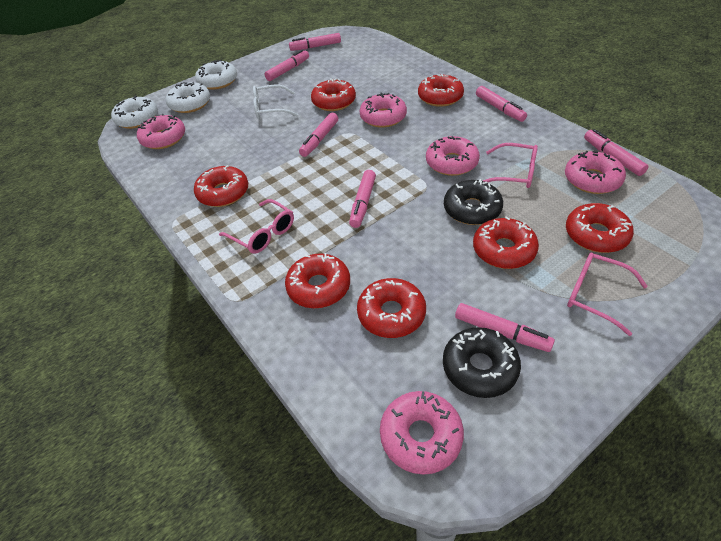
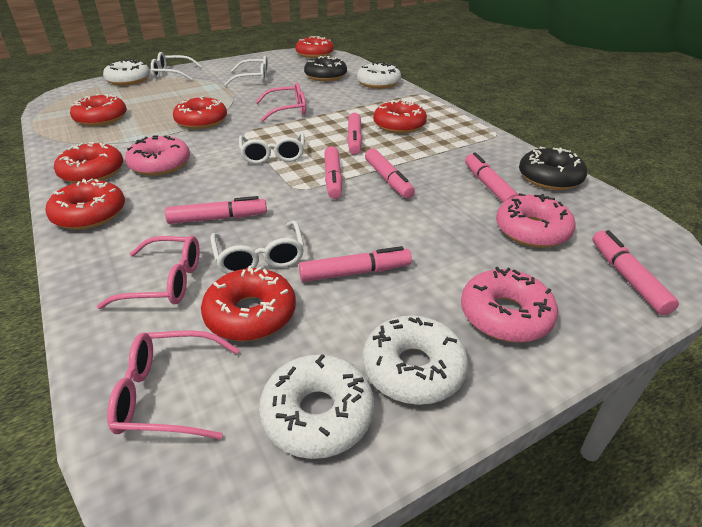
pink donut: 5 -> 3
white donut: 3 -> 4
white glasses: 1 -> 4

